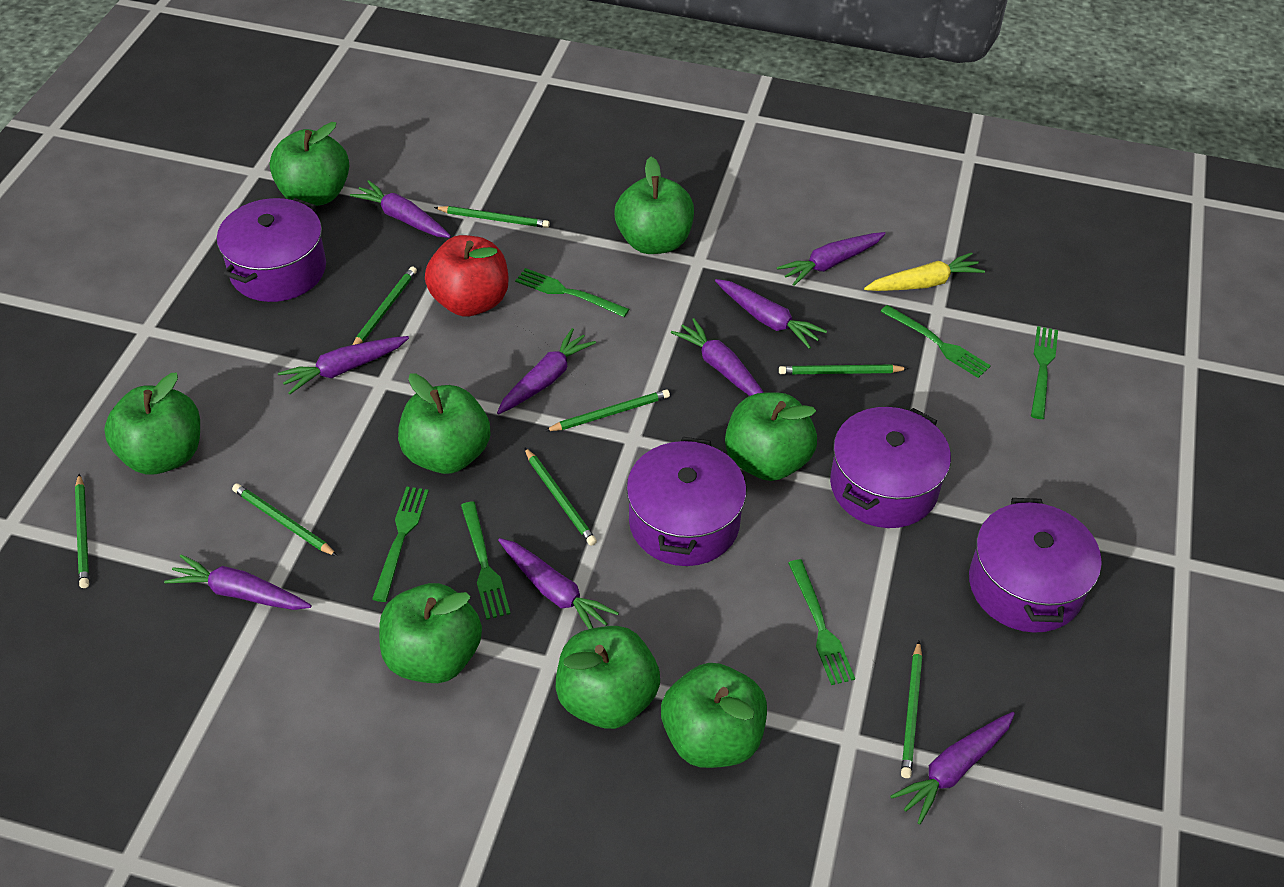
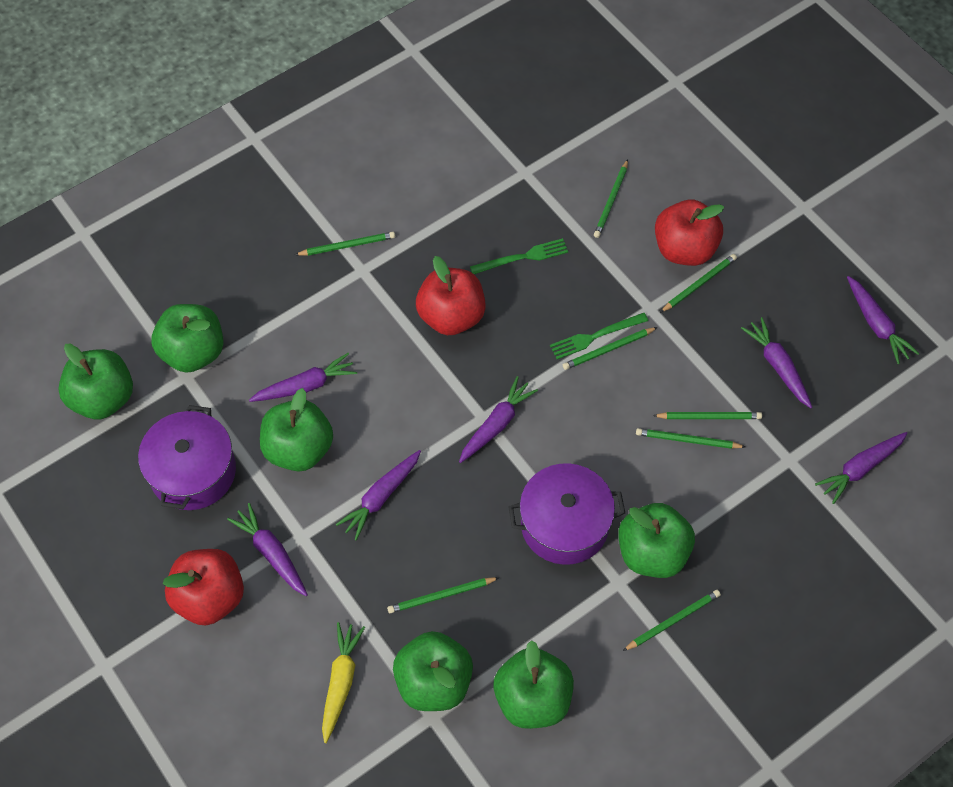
green apple: 8 -> 6
green fork: 6 -> 2
purple carrot: 9 -> 7
purple pot: 4 -> 2
red apple: 1 -> 3

